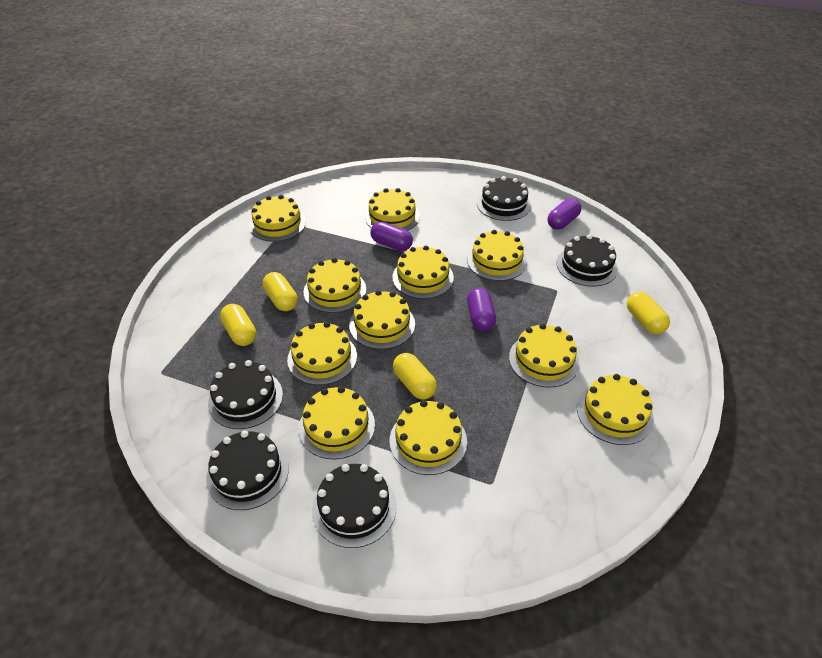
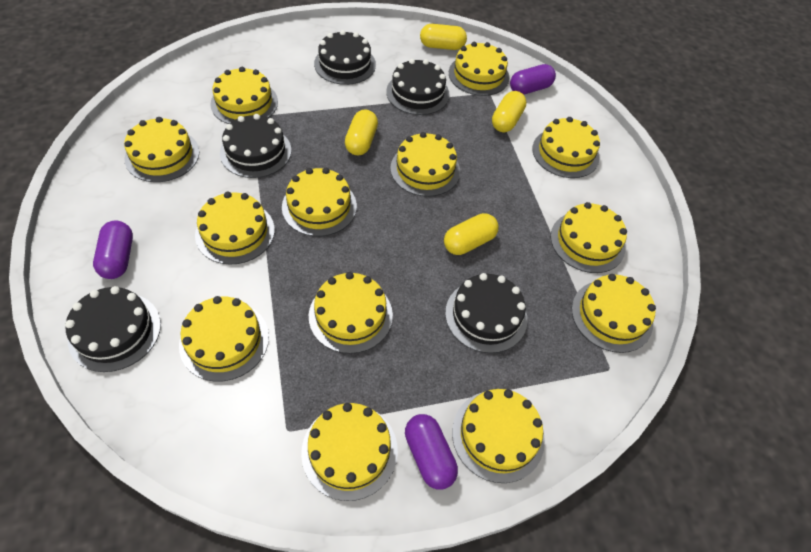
yellow cake: 11 -> 13

